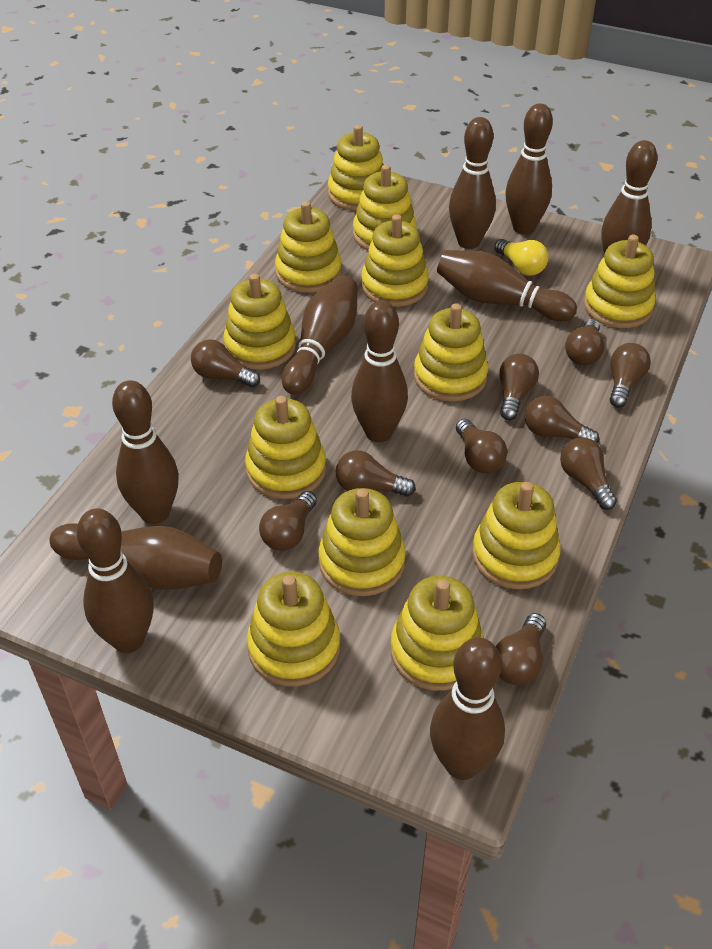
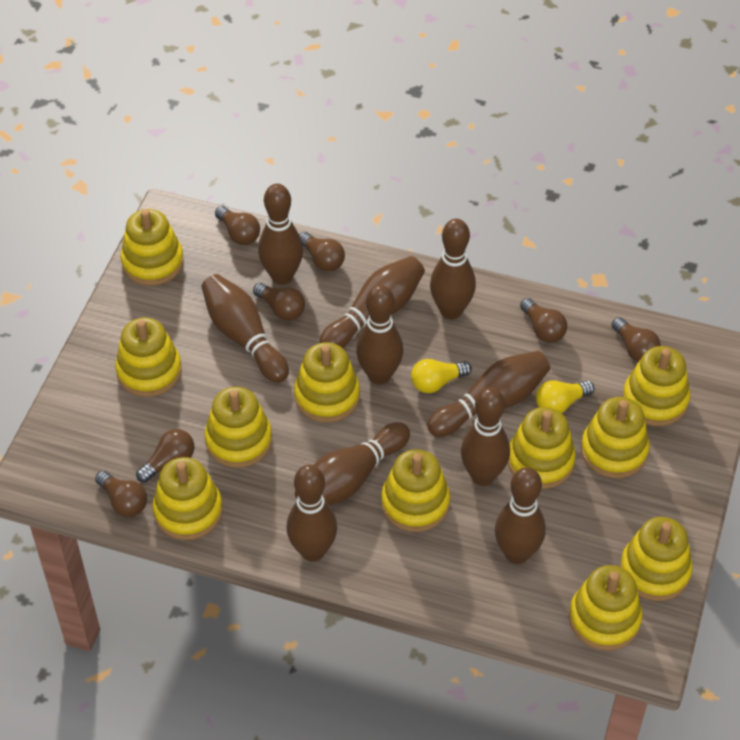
brown light bulb: 10 -> 7
yellow light bulb: 1 -> 2
yellow stacking toy: 12 -> 11

